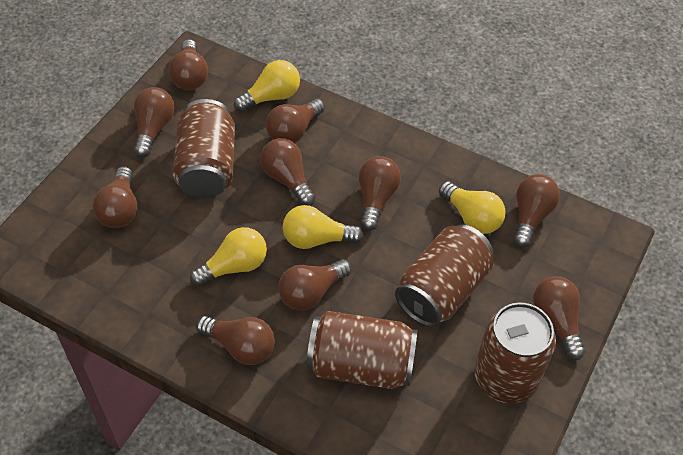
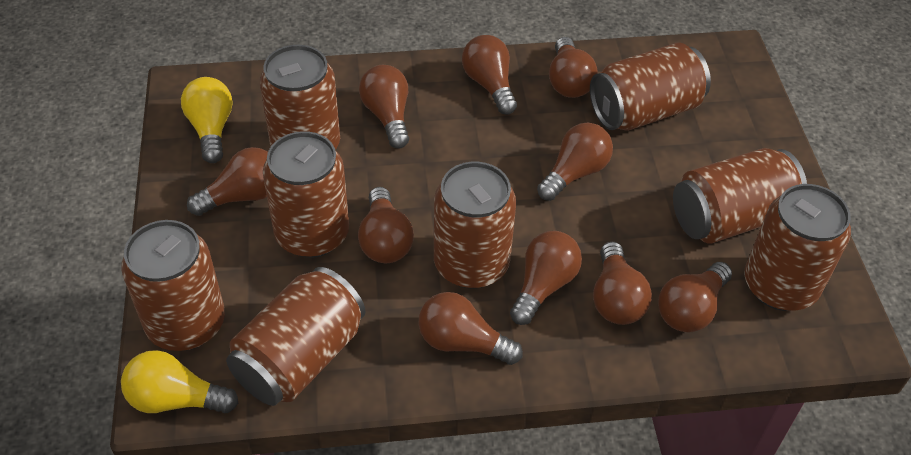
brown can: 4 -> 8
yellow light bulb: 4 -> 2

